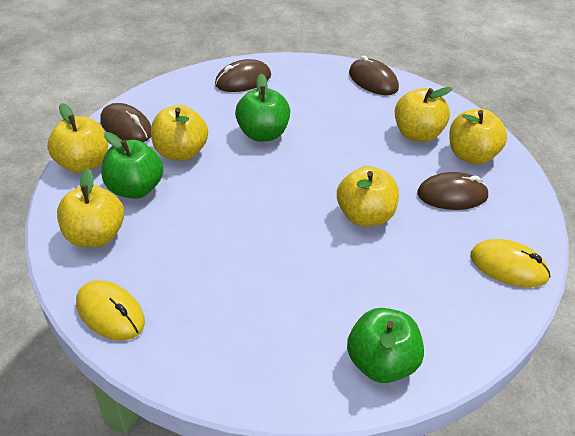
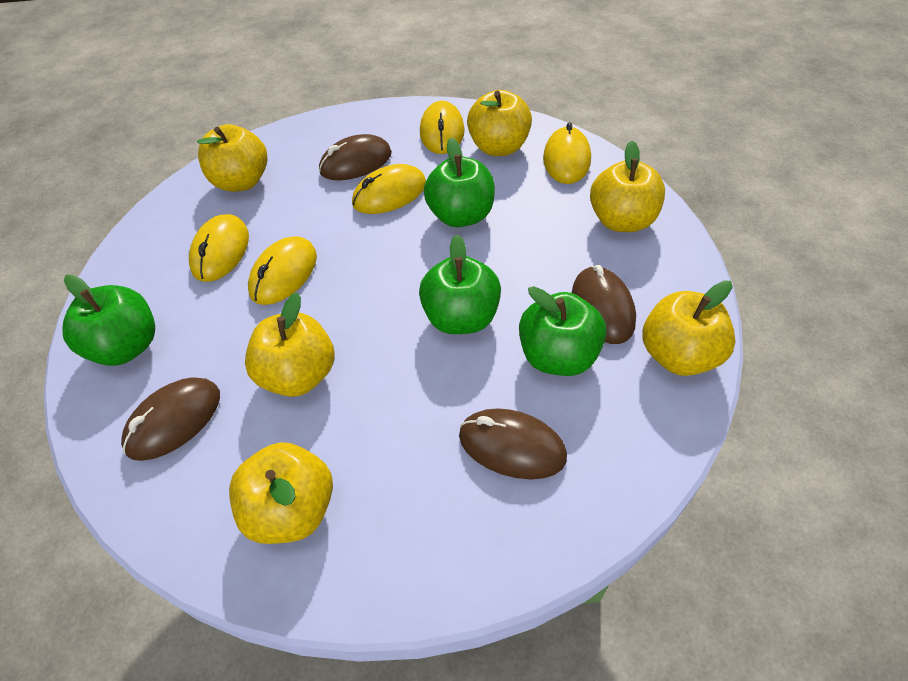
green apple: 3 -> 4
yellow mouse: 2 -> 5

